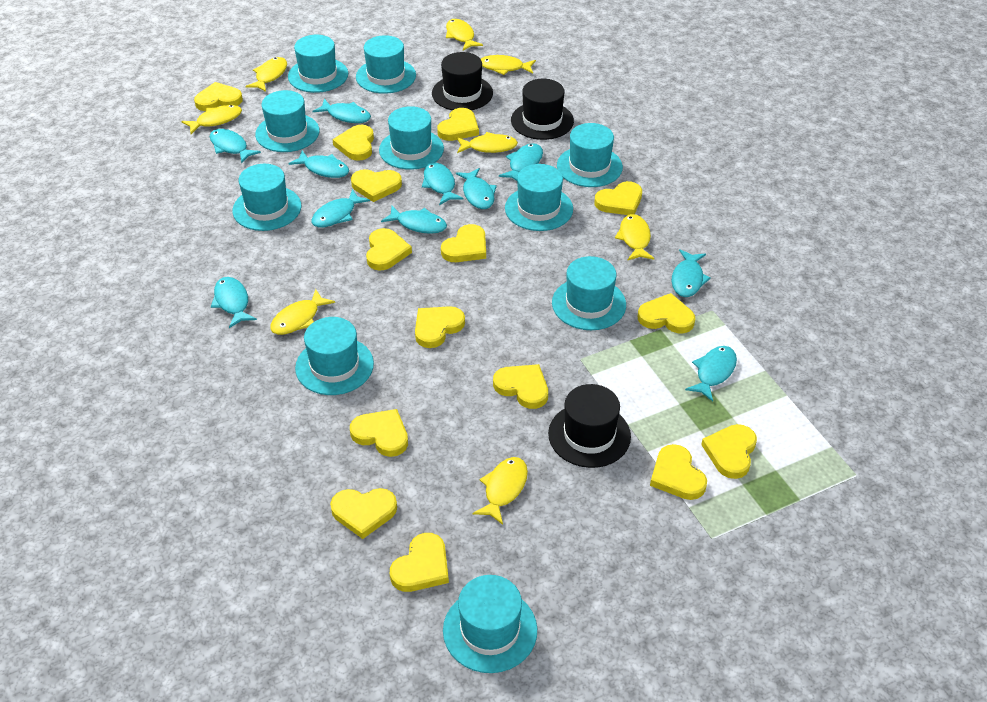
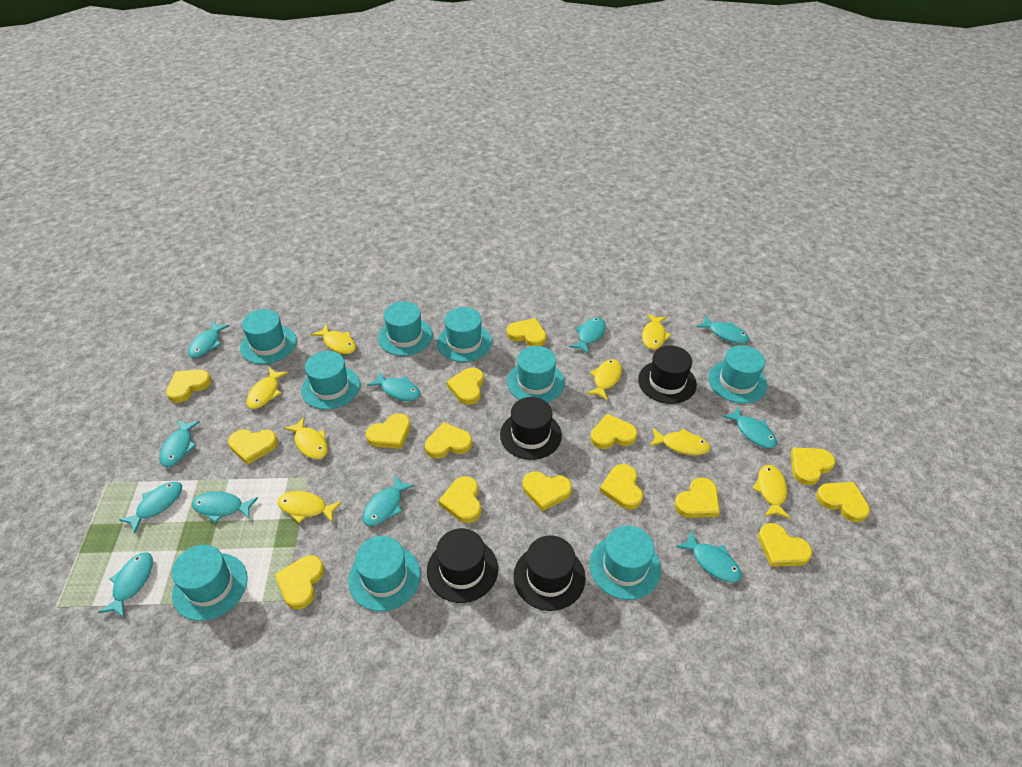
black hat: 3 -> 4
turquoise hat: 10 -> 9

